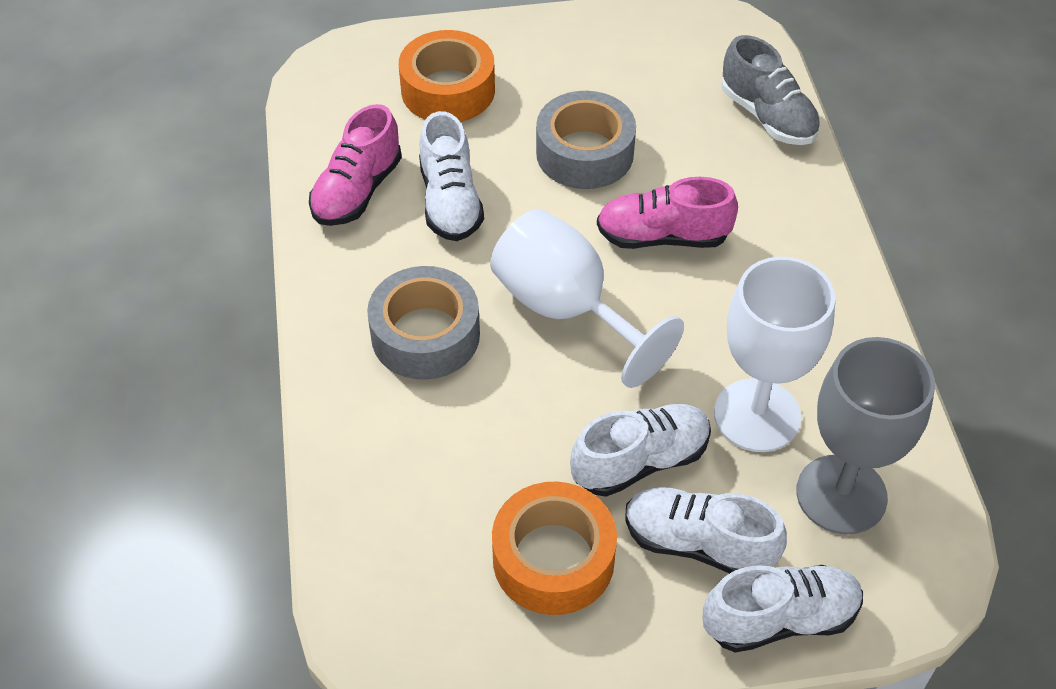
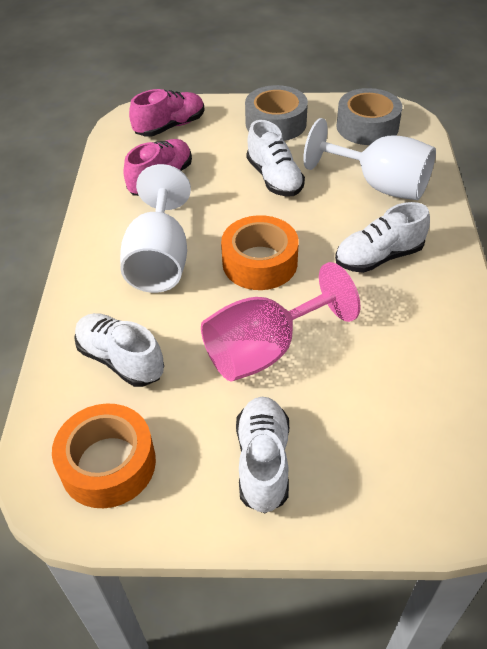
grey goblet: 1 -> 0
grey shoe: 1 -> 0
pink goblet: 0 -> 1

